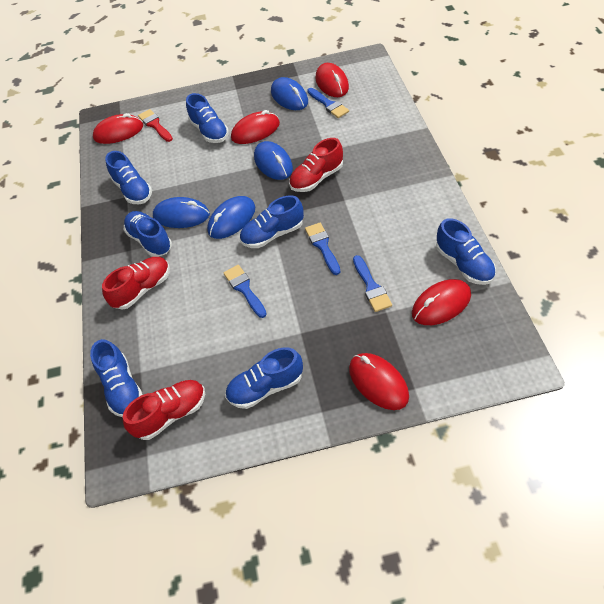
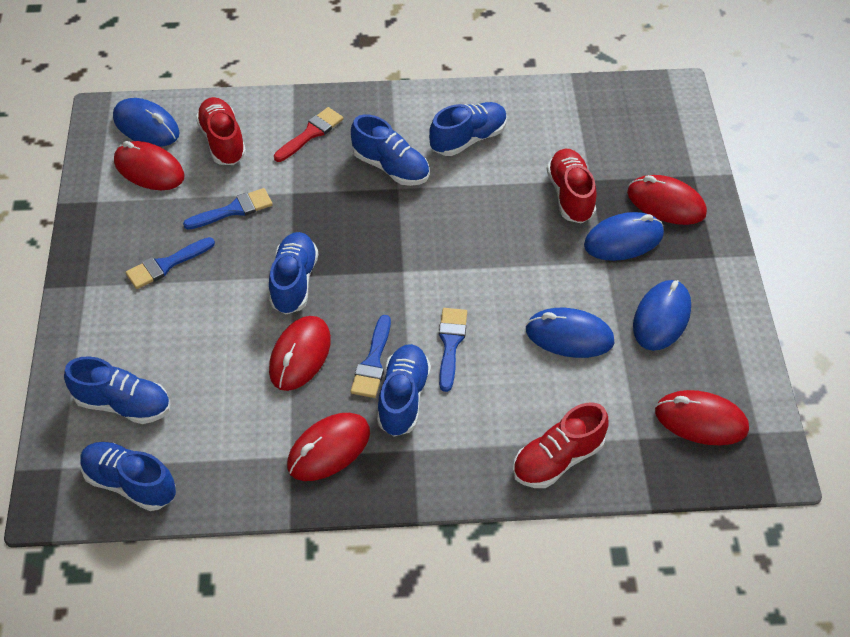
blue shoe: 7 -> 6

